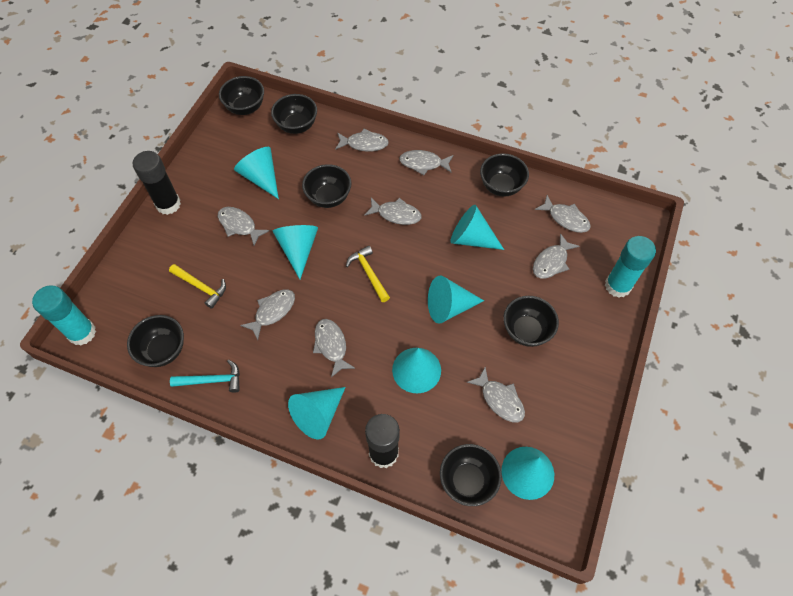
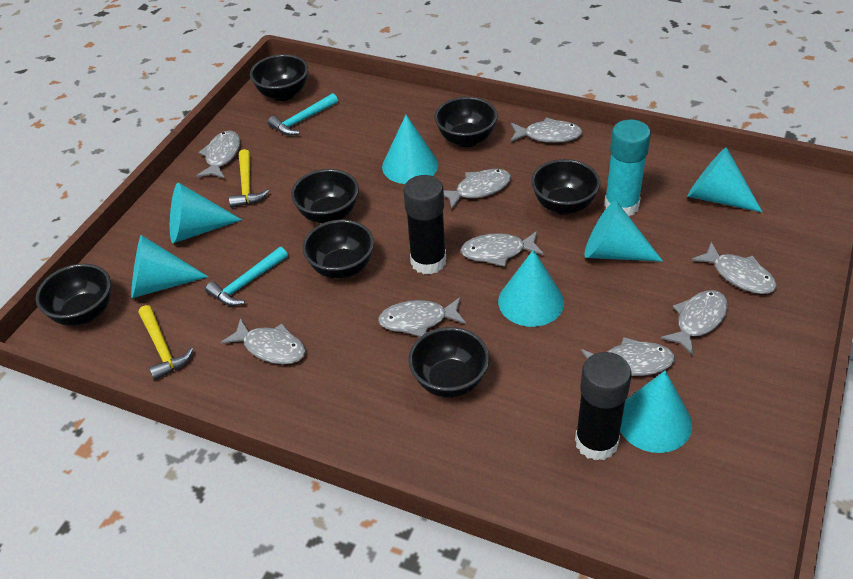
turquoise glue stick: 2 -> 1
turquoise hammer: 1 -> 2

